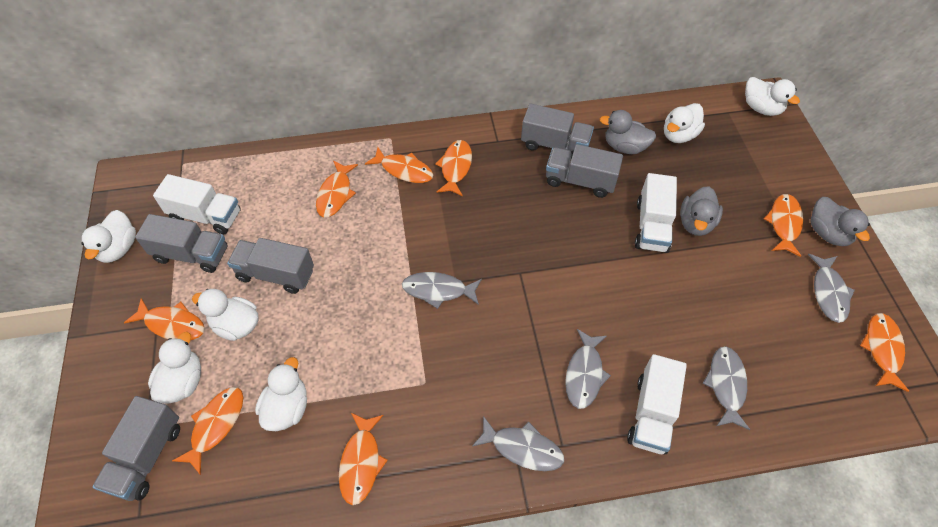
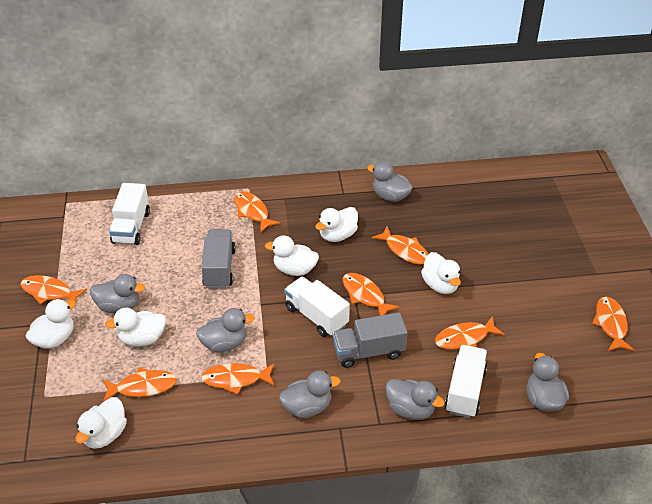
grey duck: 3 -> 6
grey fish: 5 -> 0
grey truck: 5 -> 2

